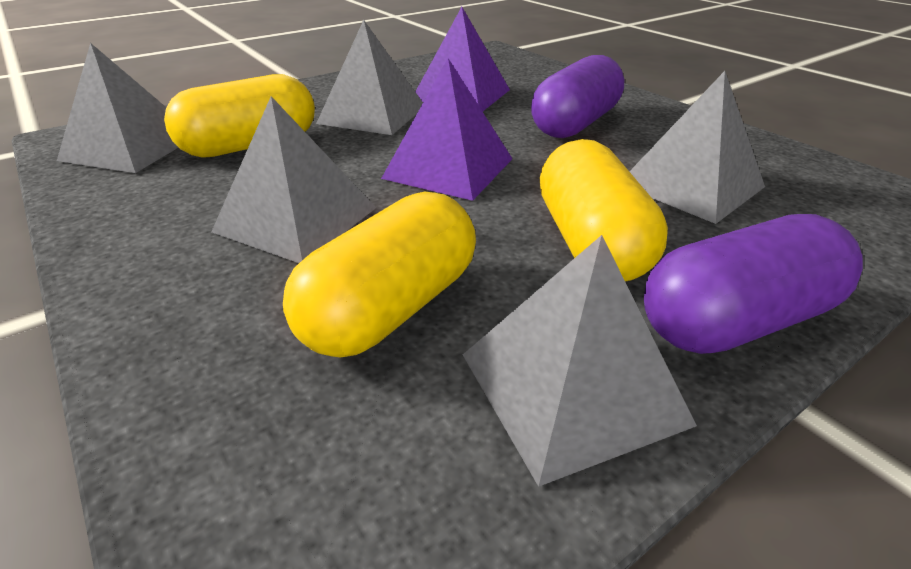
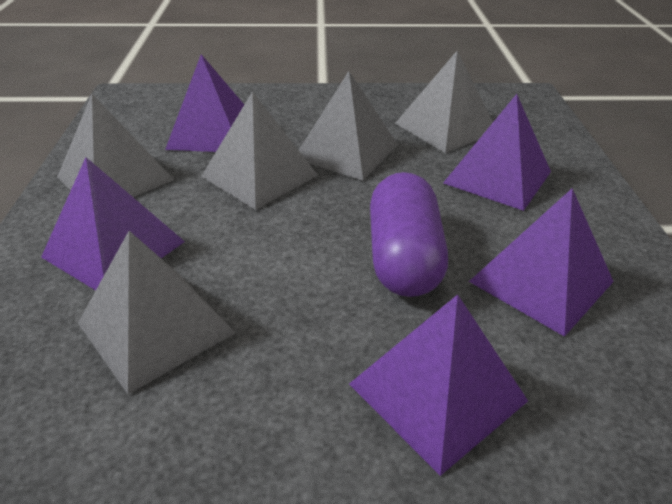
purple capsule: 2 -> 1
purple pyramid: 2 -> 5
yellow capsule: 3 -> 0

